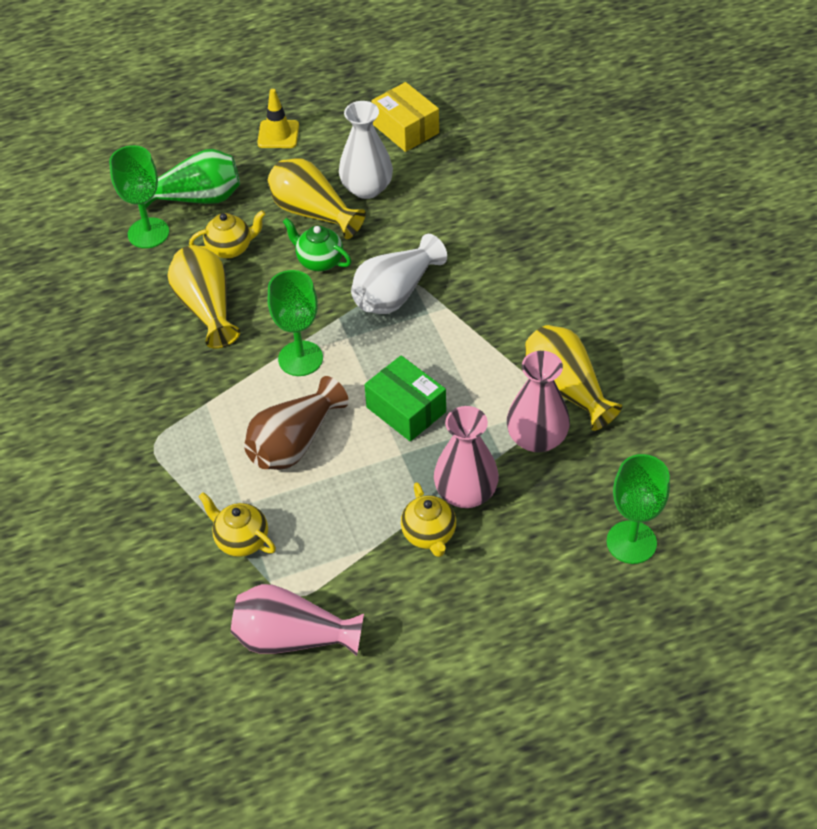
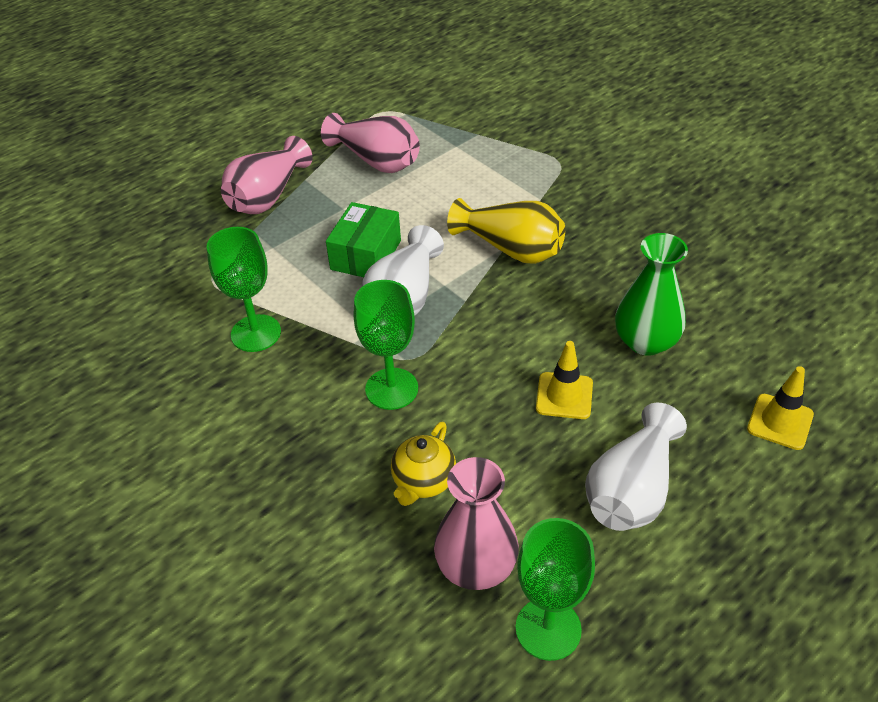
brown vase: 1 -> 0
green teapot: 1 -> 0
yellow box: 1 -> 0
yellow teapot: 3 -> 1
yellow traffic cone: 1 -> 2
yellow vase: 3 -> 1

